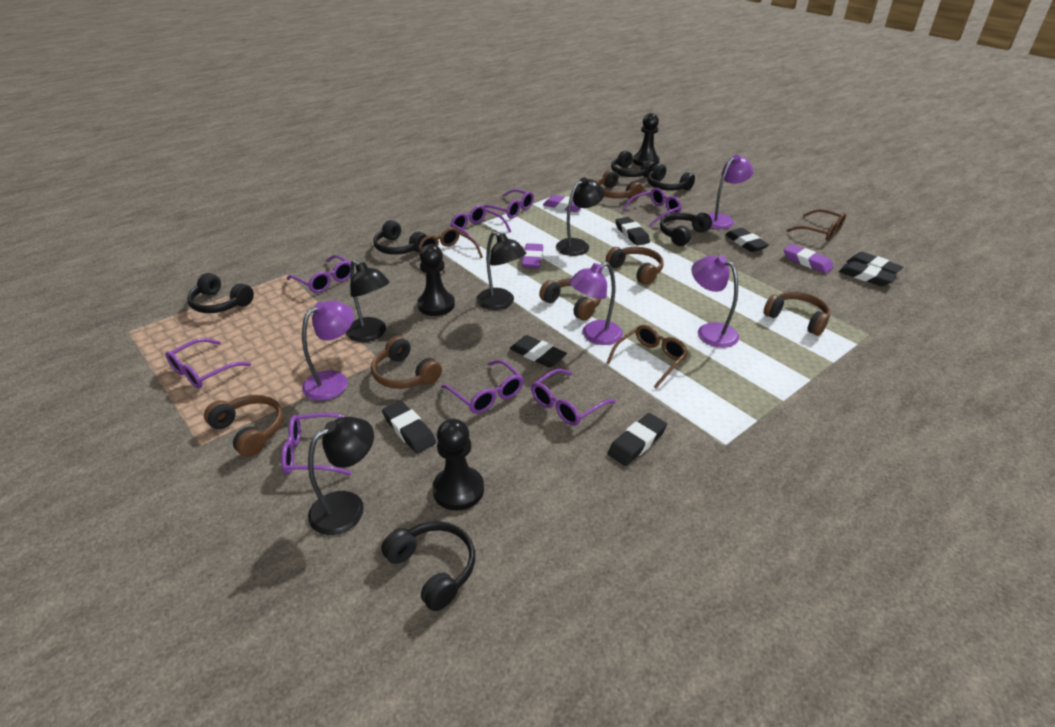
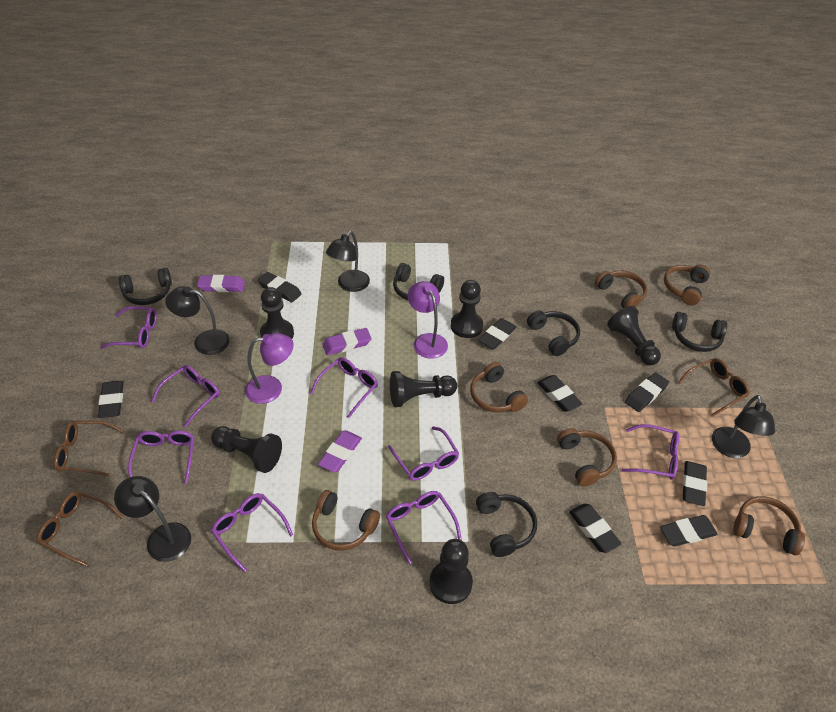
black eraser: 7 -> 8
black headphones: 6 -> 5
black pawn: 3 -> 6
purple lamp: 4 -> 2

